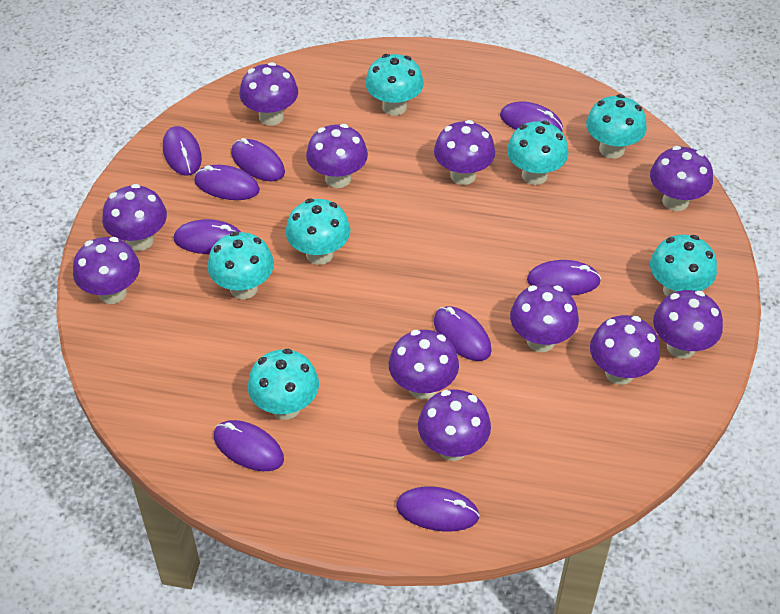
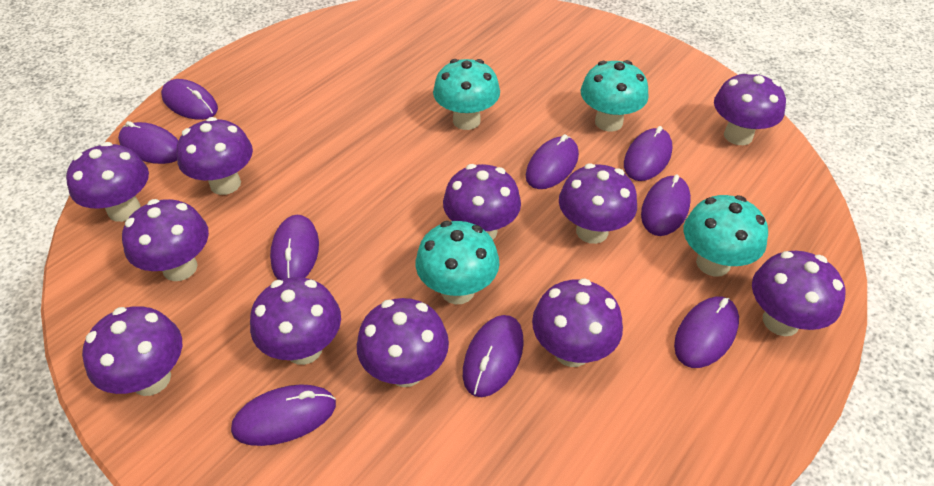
turquoise mushroom: 7 -> 4

